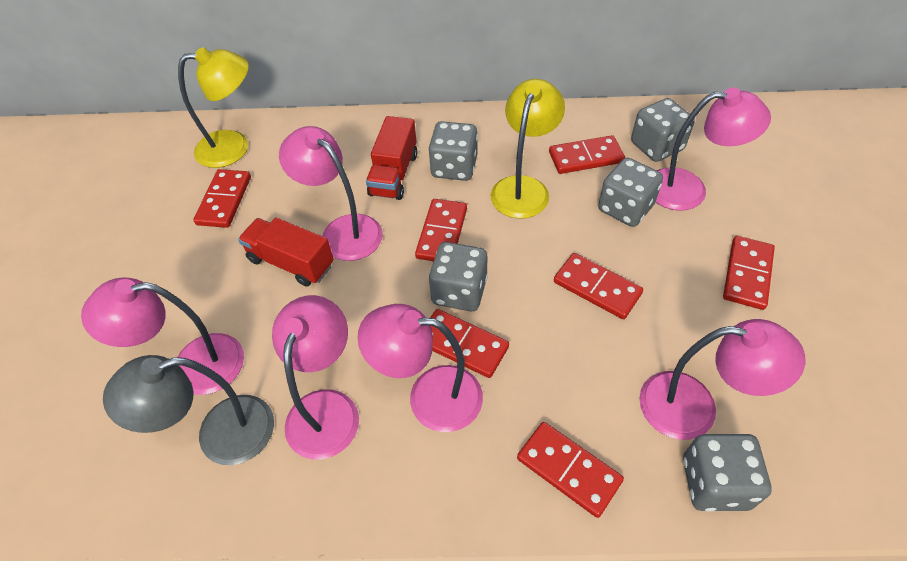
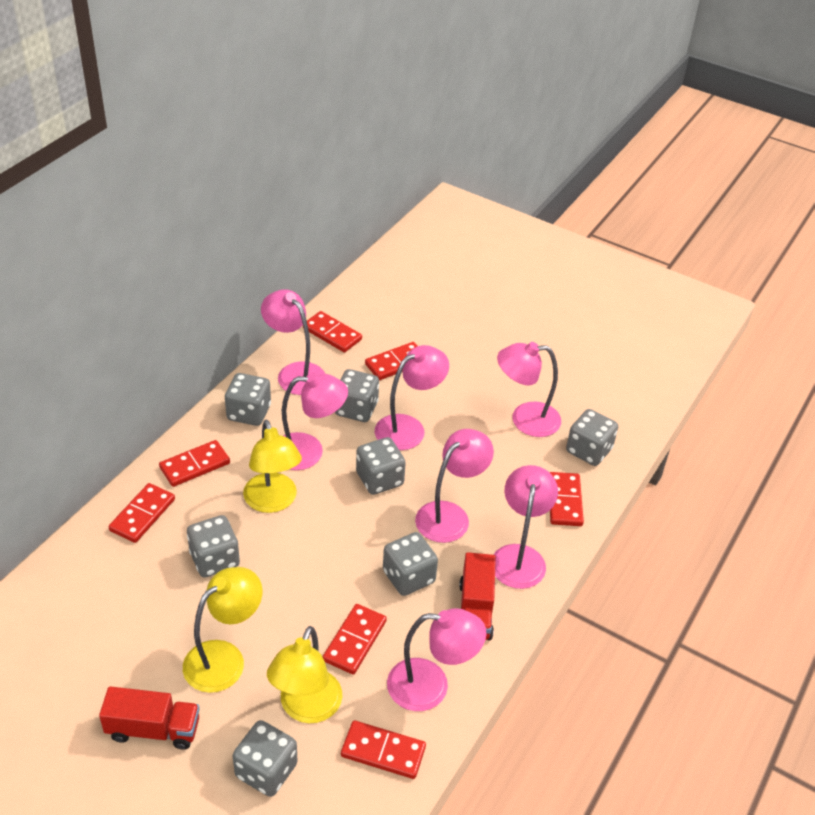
grey dice: 5 -> 7
grey lamp: 1 -> 0
pink lamp: 6 -> 7
yellow lamp: 2 -> 3

